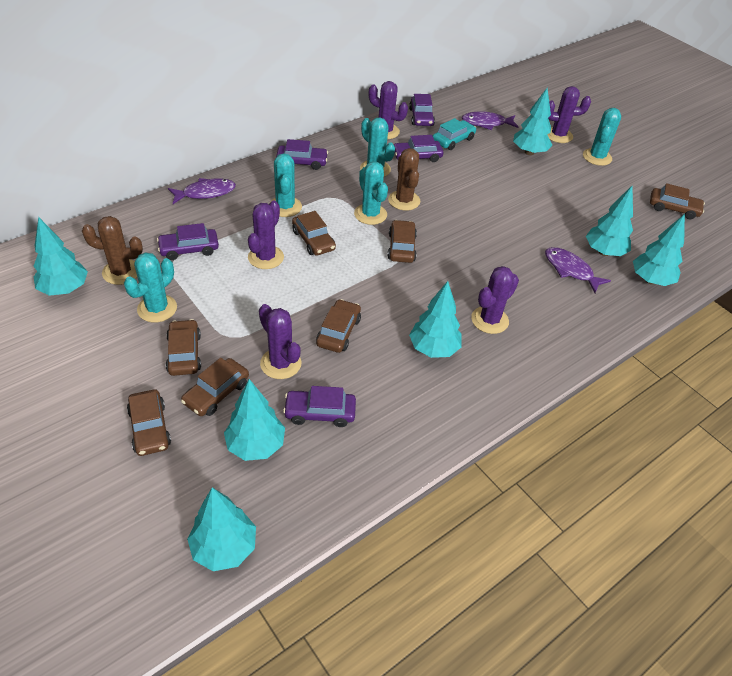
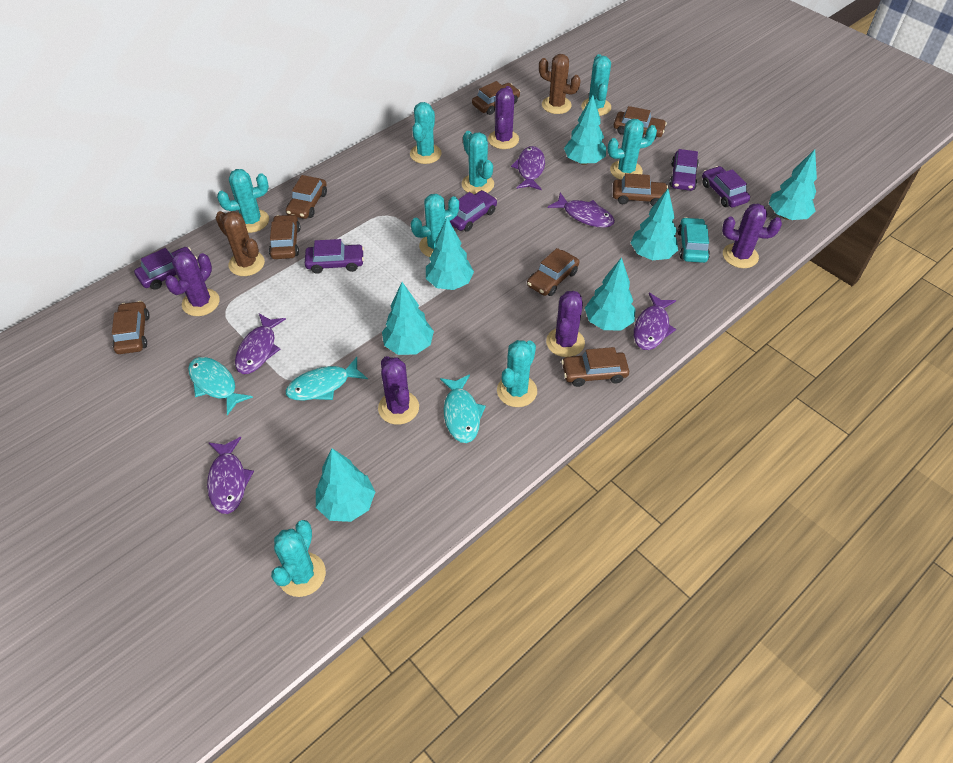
brown car: 7 -> 8
purple fish: 3 -> 5
turquoise cactus: 5 -> 8
turquoise fish: 0 -> 3

